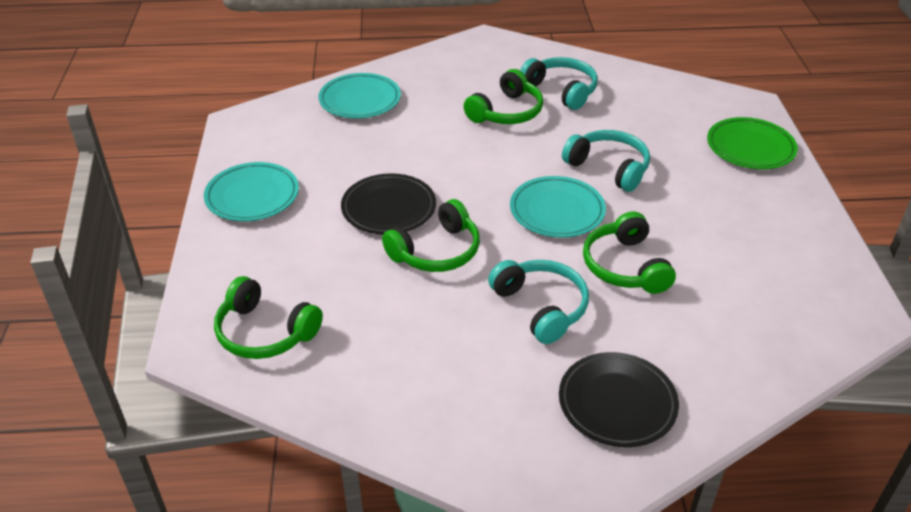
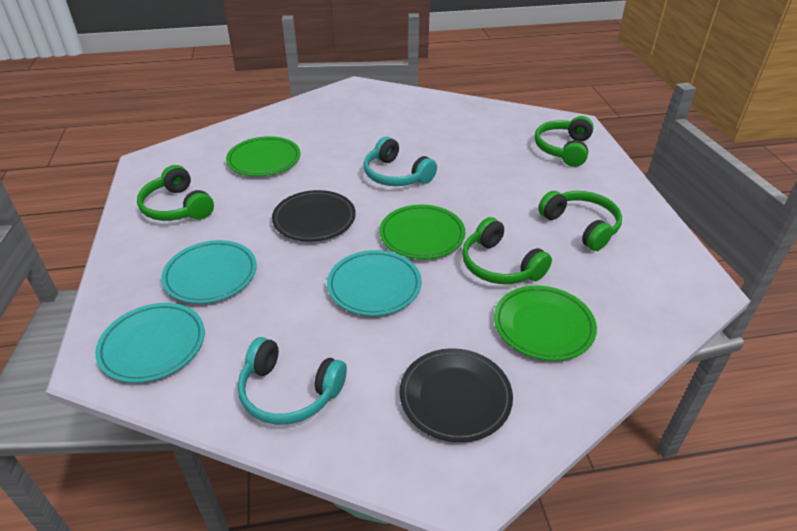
green plate: 1 -> 3
turquoise headphones: 3 -> 2

